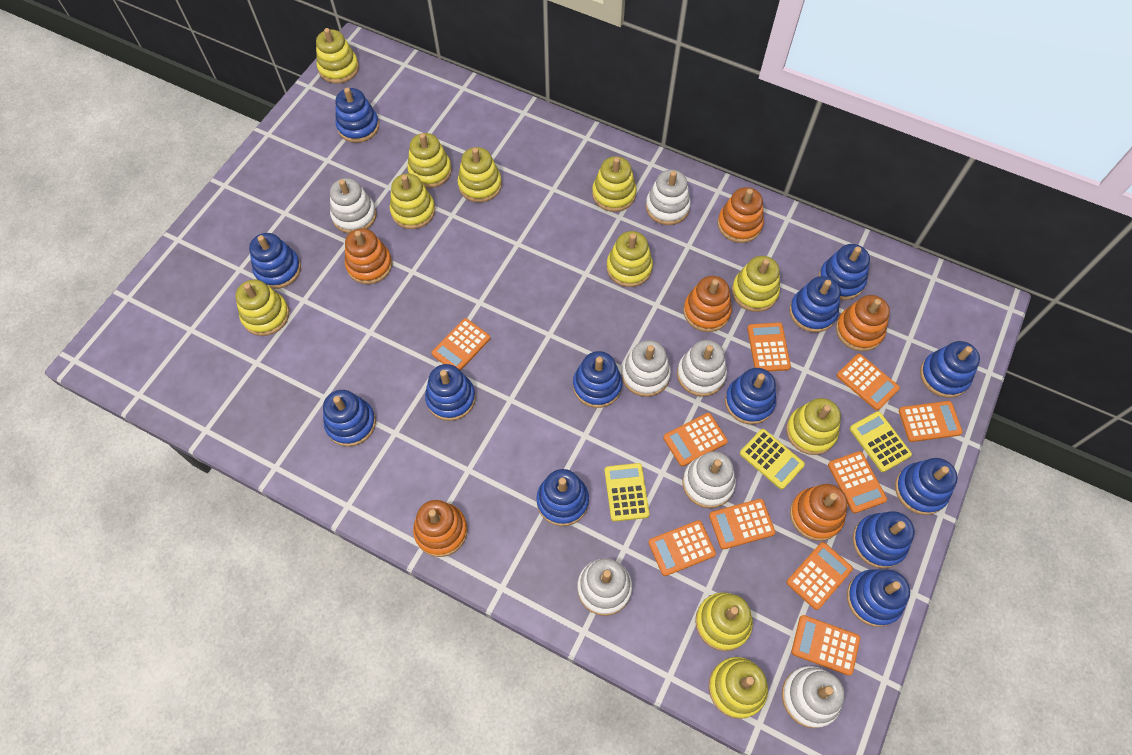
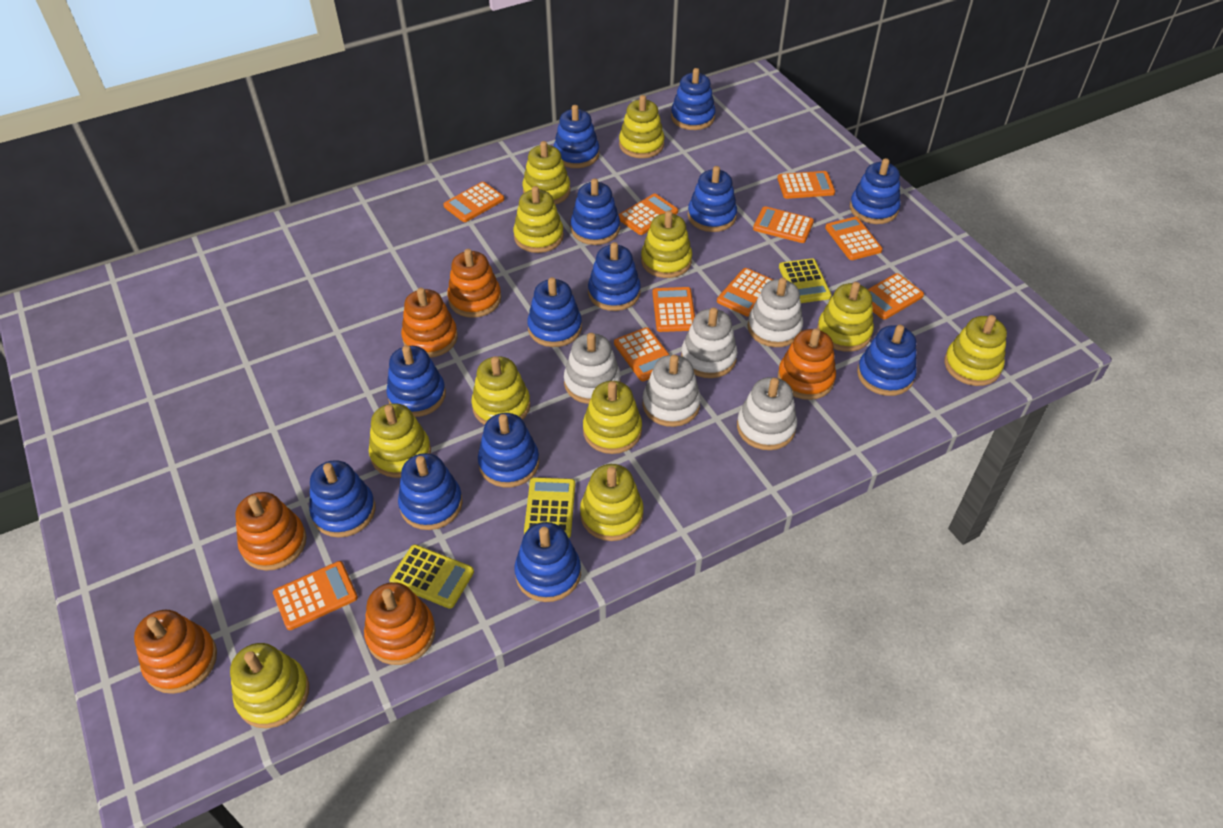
white stacking toy: 7 -> 5

